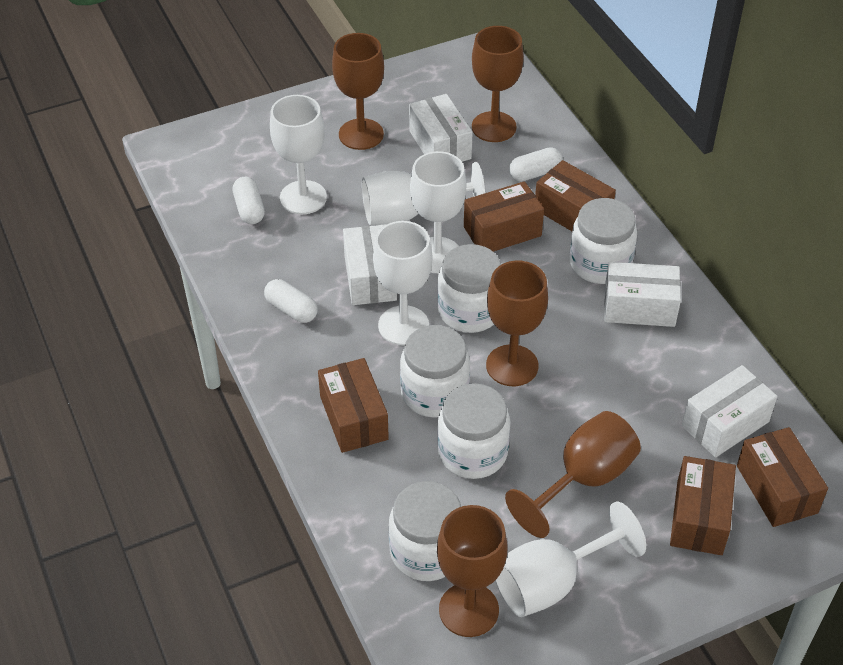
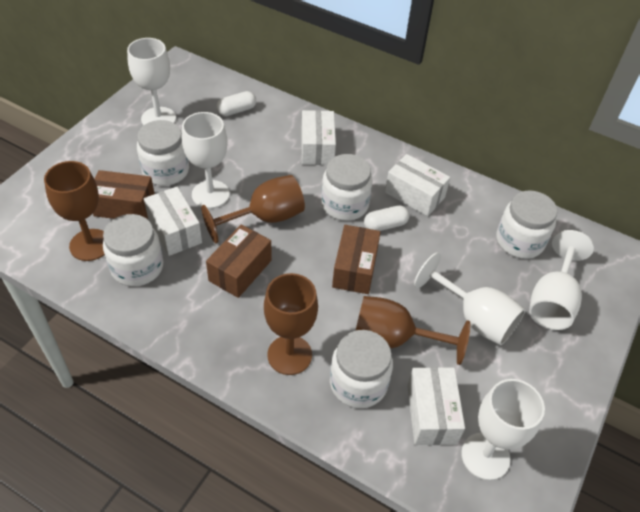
brown box: 5 -> 3
brown goblet: 5 -> 4
white capsule: 3 -> 2

